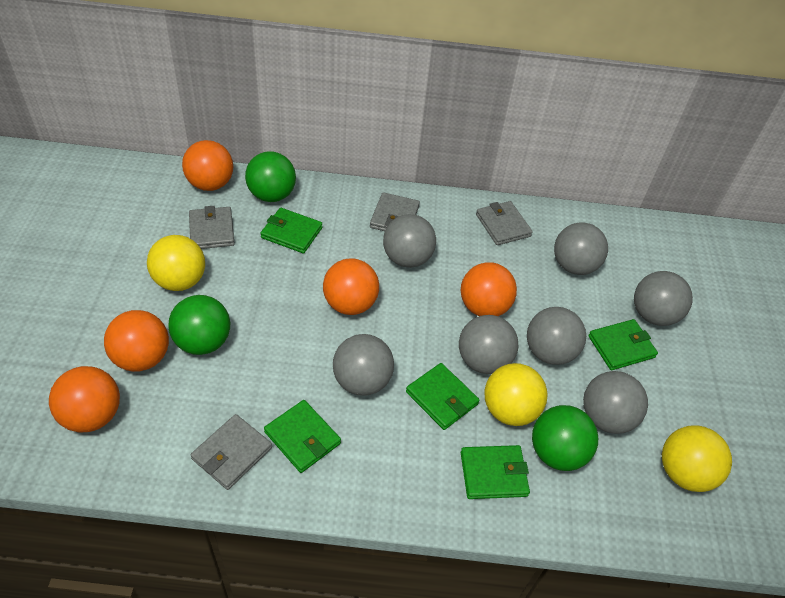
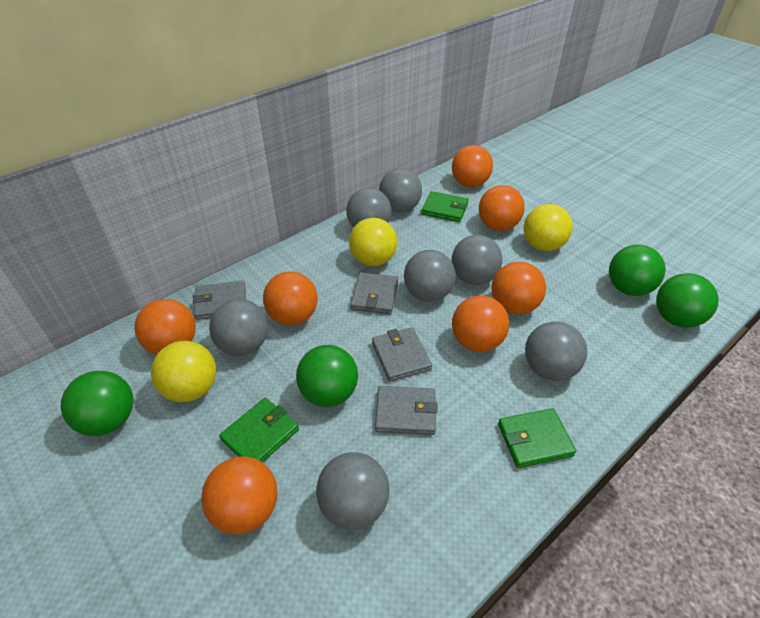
green ball: 3 -> 4
green wallet: 5 -> 3
orange ball: 5 -> 7

